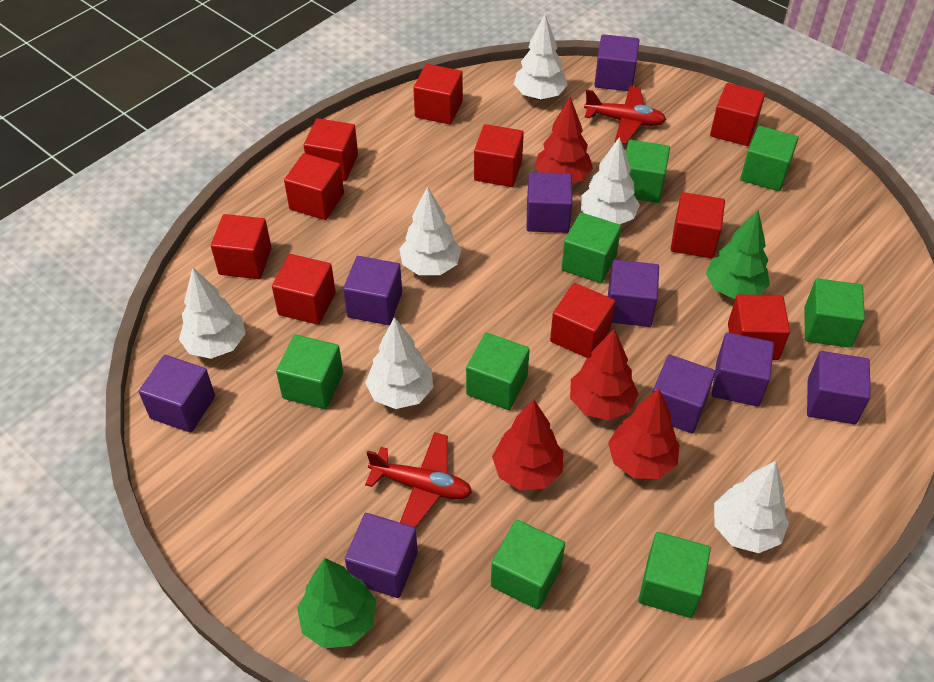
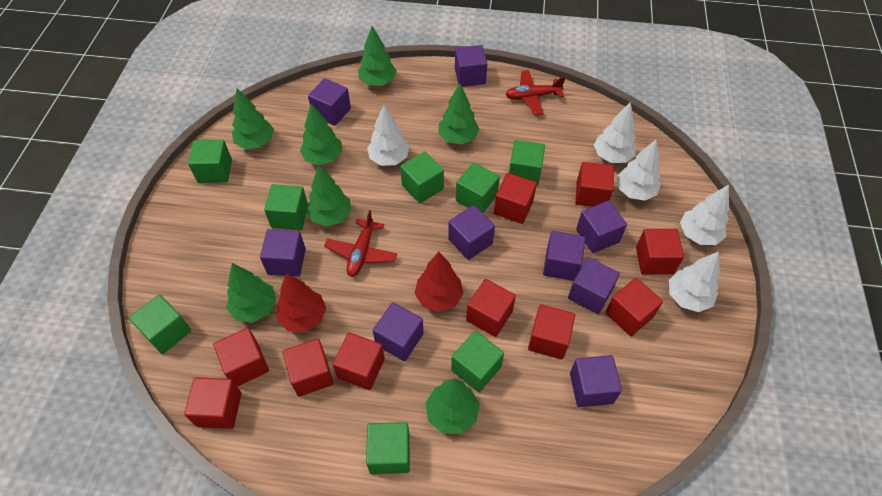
green tree: 2 -> 7
red tree: 4 -> 2
white tree: 6 -> 5

